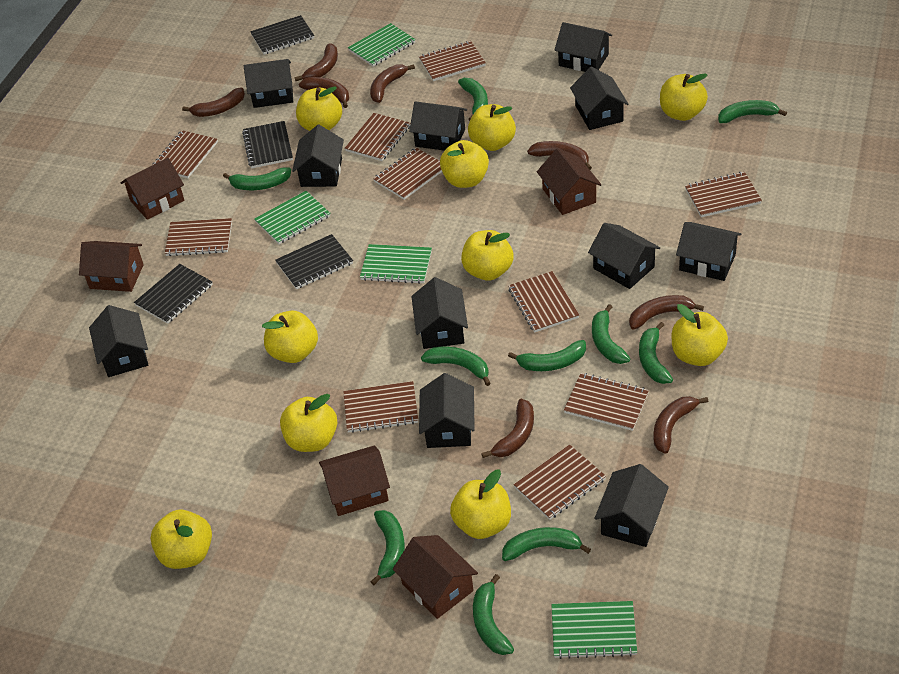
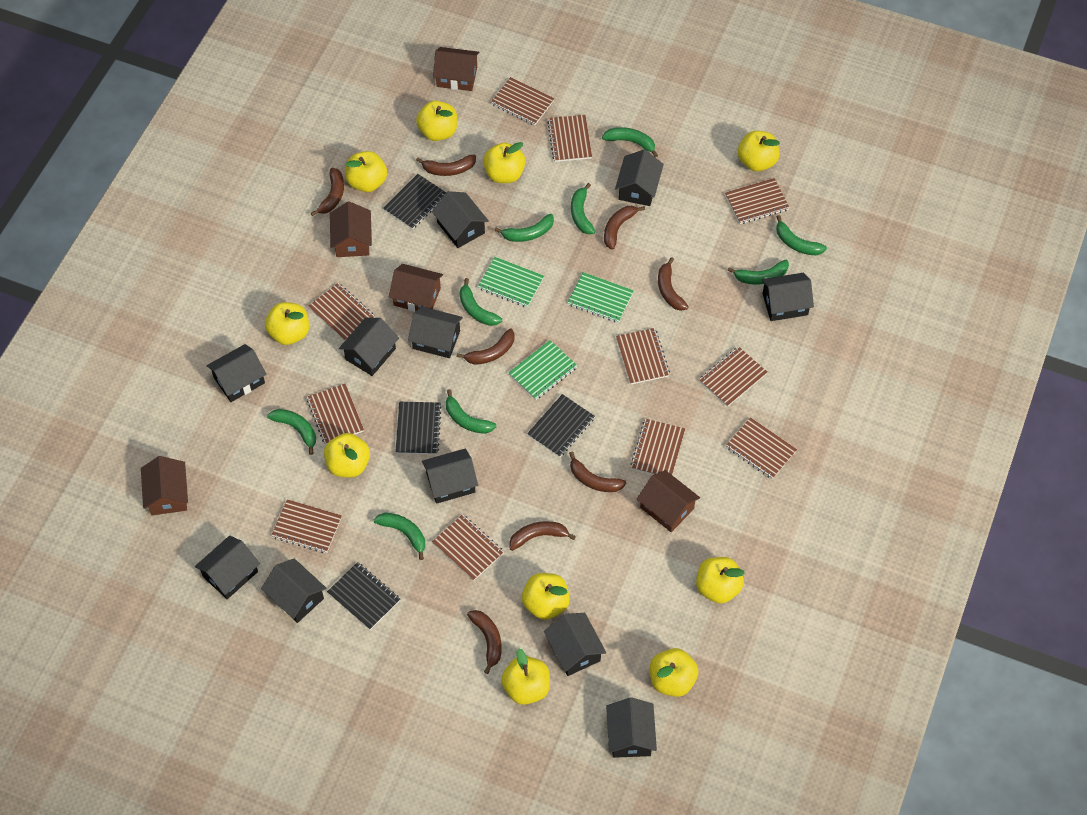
brown notebook: 10 -> 11
green banana: 10 -> 9
green notebook: 4 -> 3

